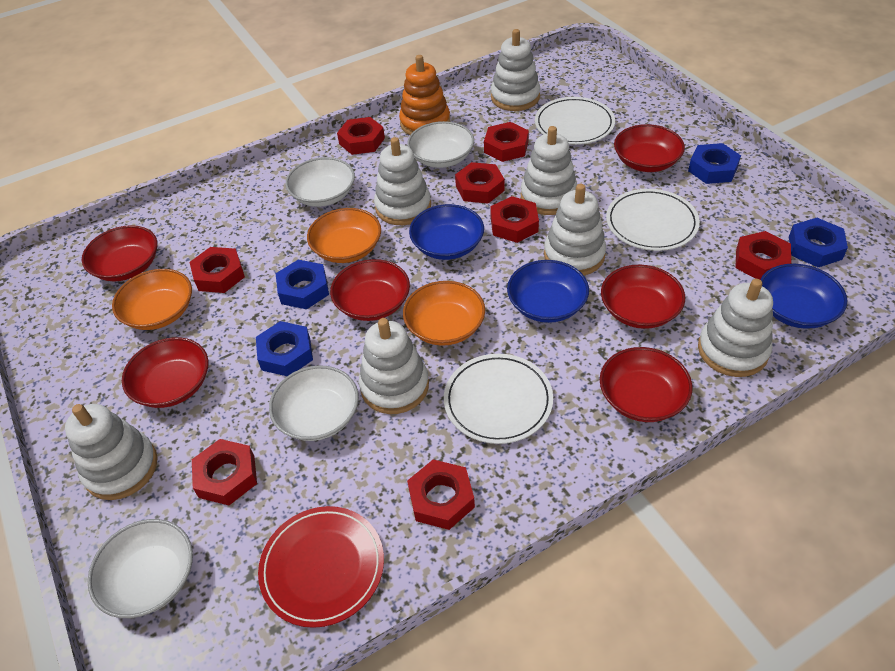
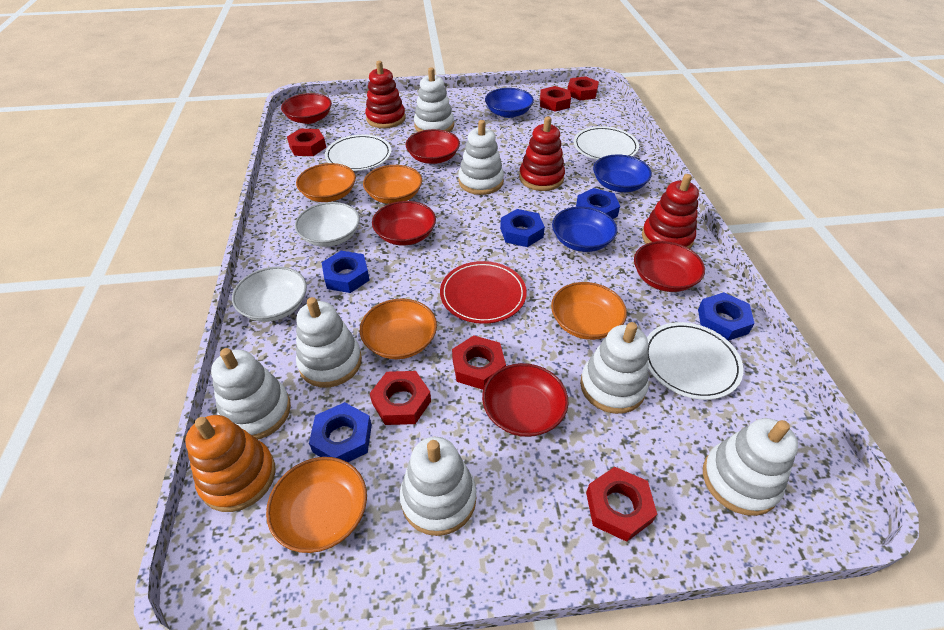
blue nut: 4 -> 5
orange bowl: 3 -> 5
red bowl: 6 -> 5
red nut: 8 -> 6
red stacking toy: 0 -> 3
white bowl: 4 -> 2

